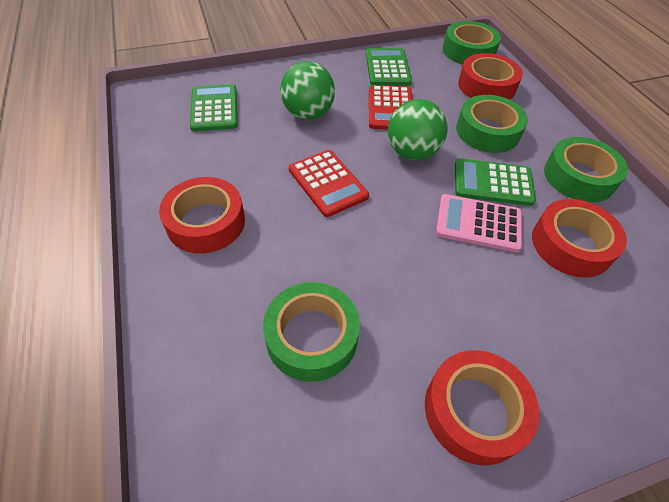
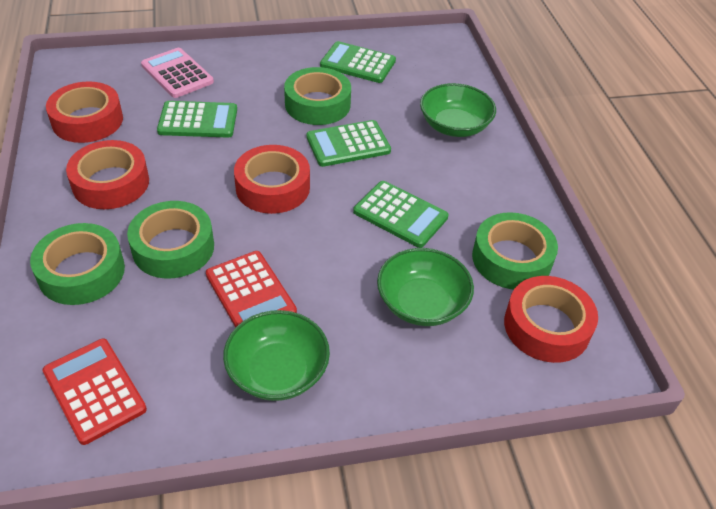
green ball: 2 -> 0
green bowl: 0 -> 3
green calculator: 3 -> 4

